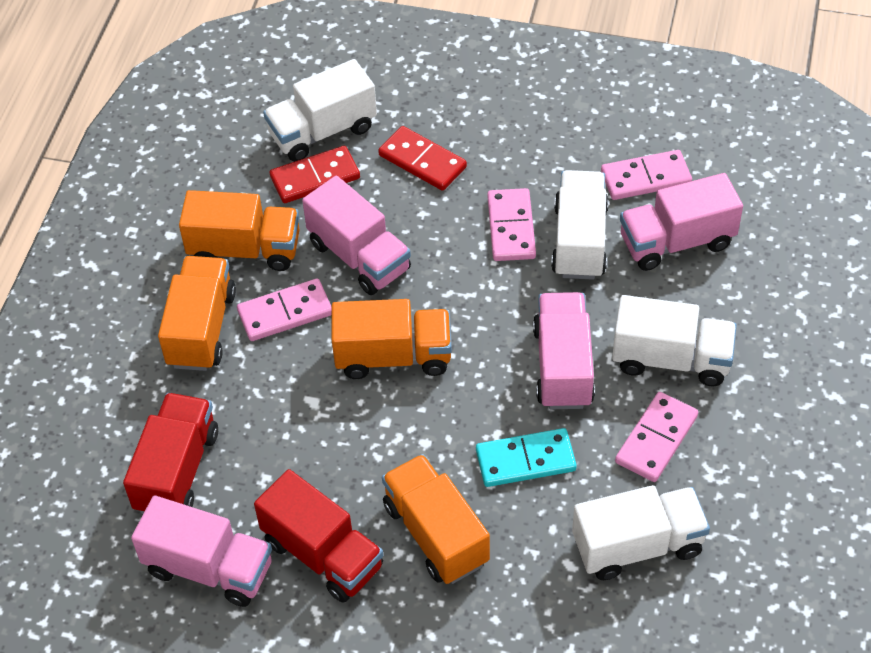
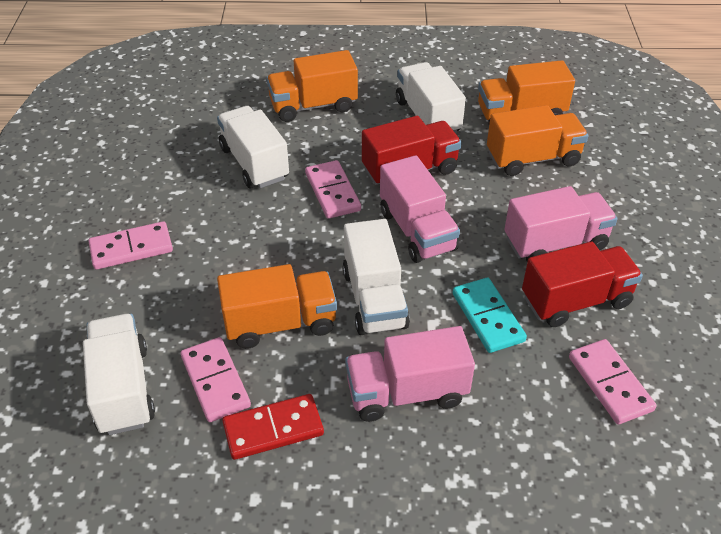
pink truck: 4 -> 3
red domino: 2 -> 1

